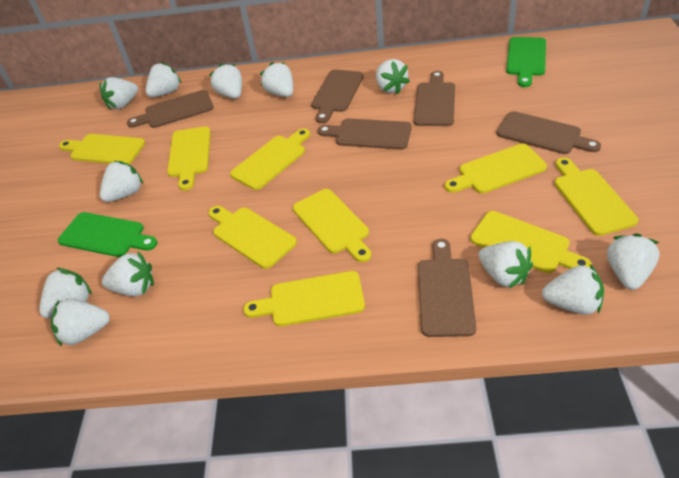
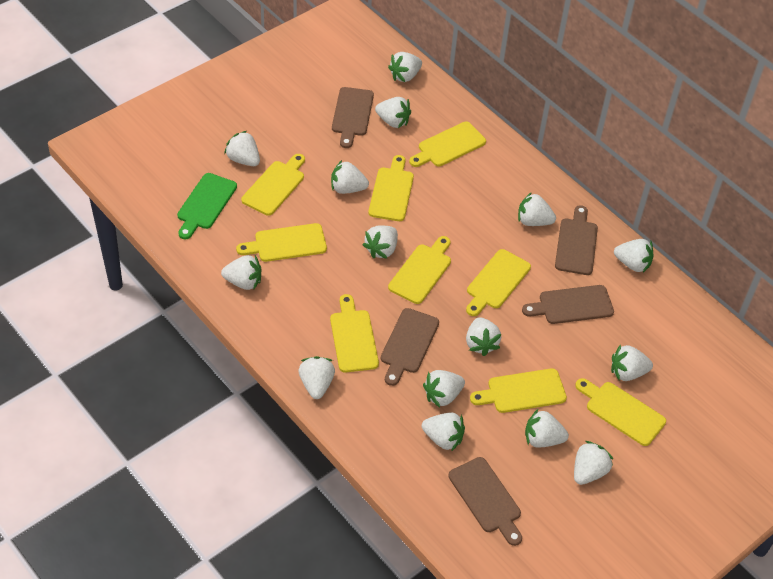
brown cutting board: 6 -> 5
green cutting board: 2 -> 1
white strawberry: 12 -> 15

